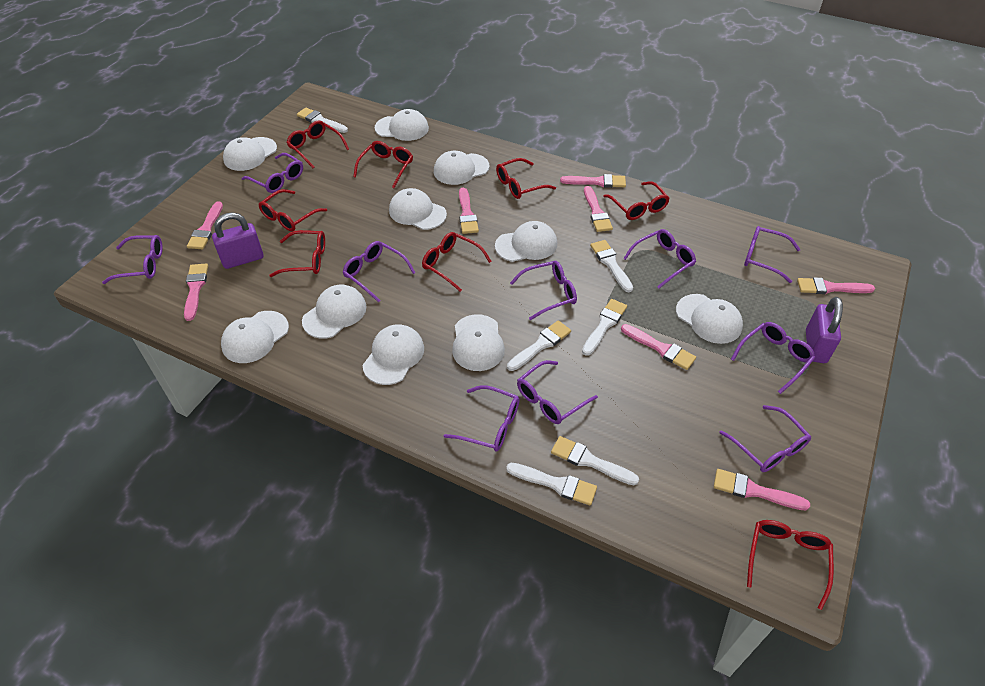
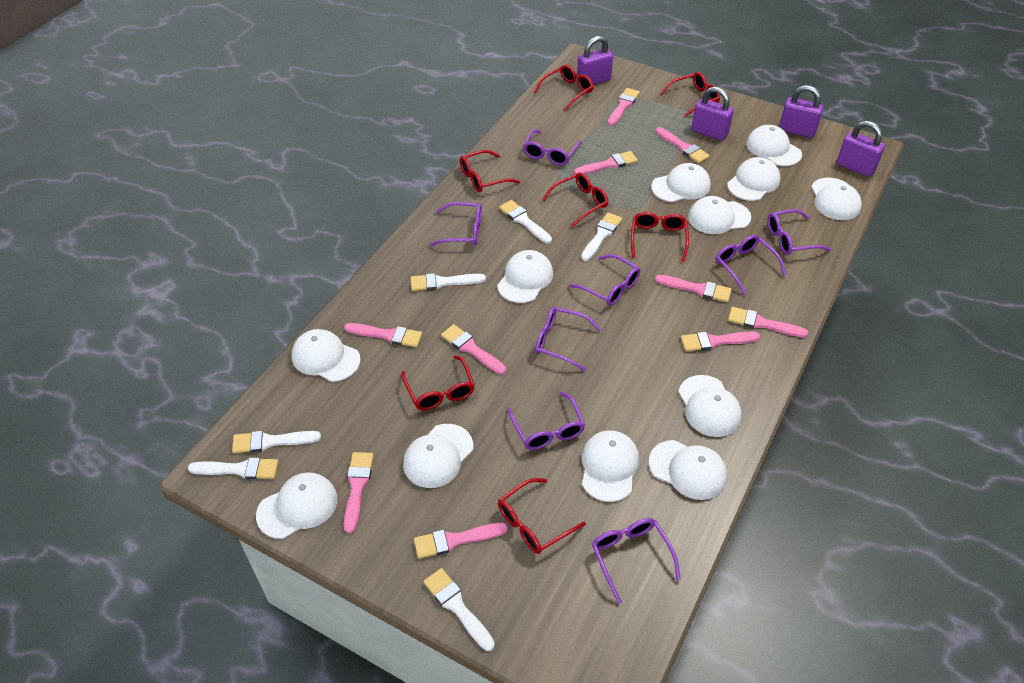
pink brush: 8 -> 10
purple glasses: 10 -> 8
purple padlock: 2 -> 4
red glasses: 8 -> 7
white cap: 10 -> 12

